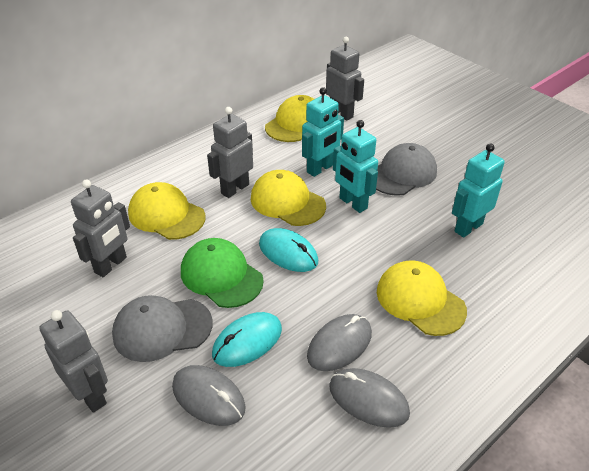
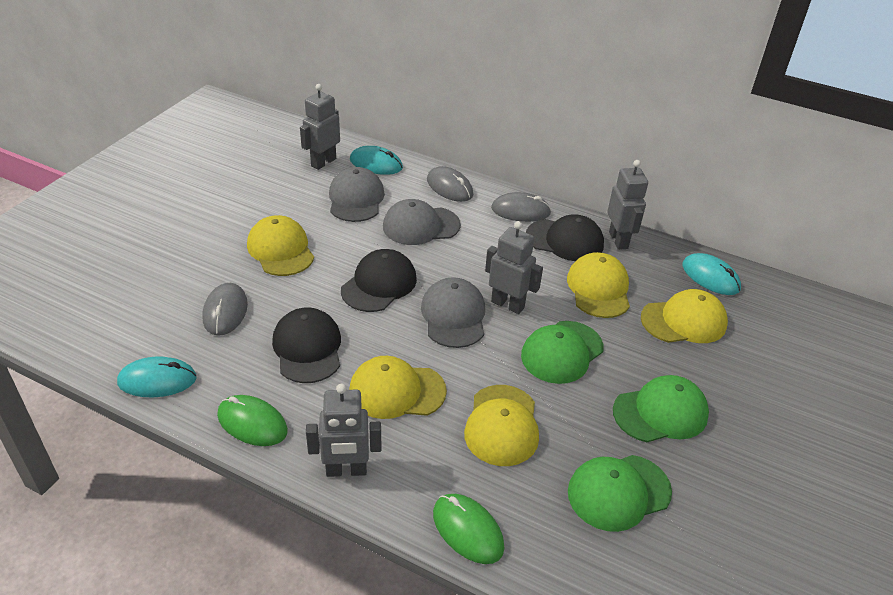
black cap: 0 -> 3
green cap: 1 -> 3
green mouse: 0 -> 2
grey cap: 2 -> 3
turquoise mouse: 2 -> 3
turquoise robot: 3 -> 0
yellow cap: 4 -> 5

